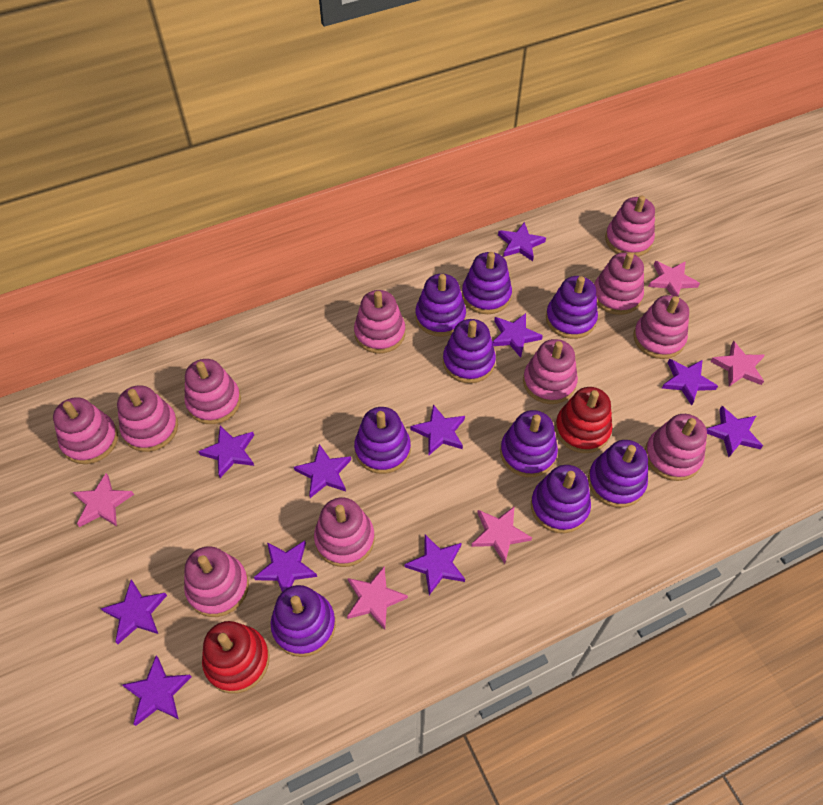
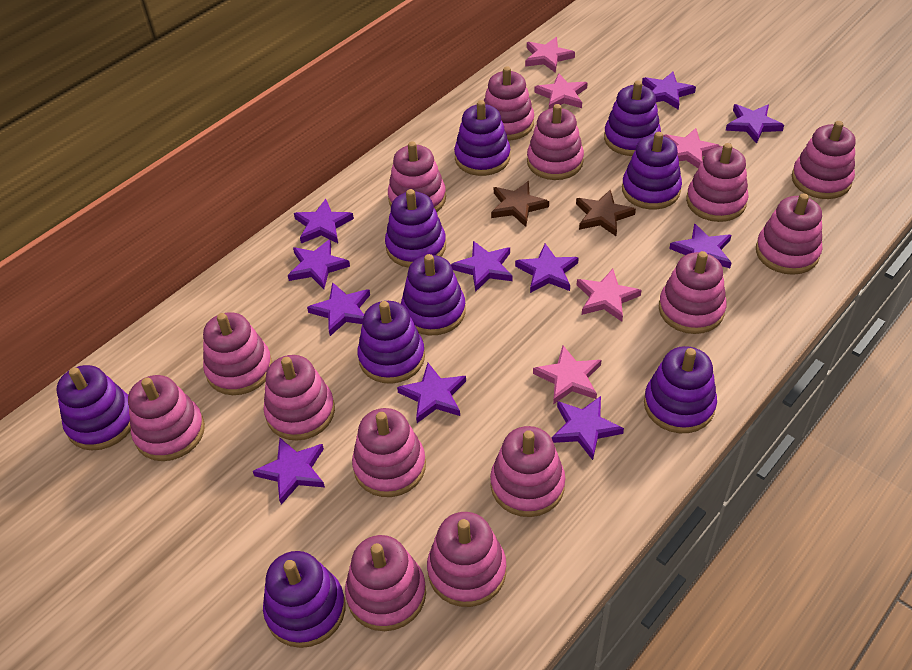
brown star: 0 -> 2
pink stacking toy: 11 -> 14
red stacking toy: 2 -> 0

